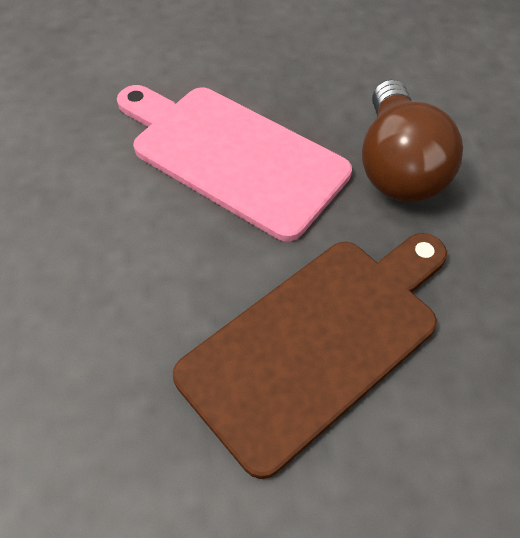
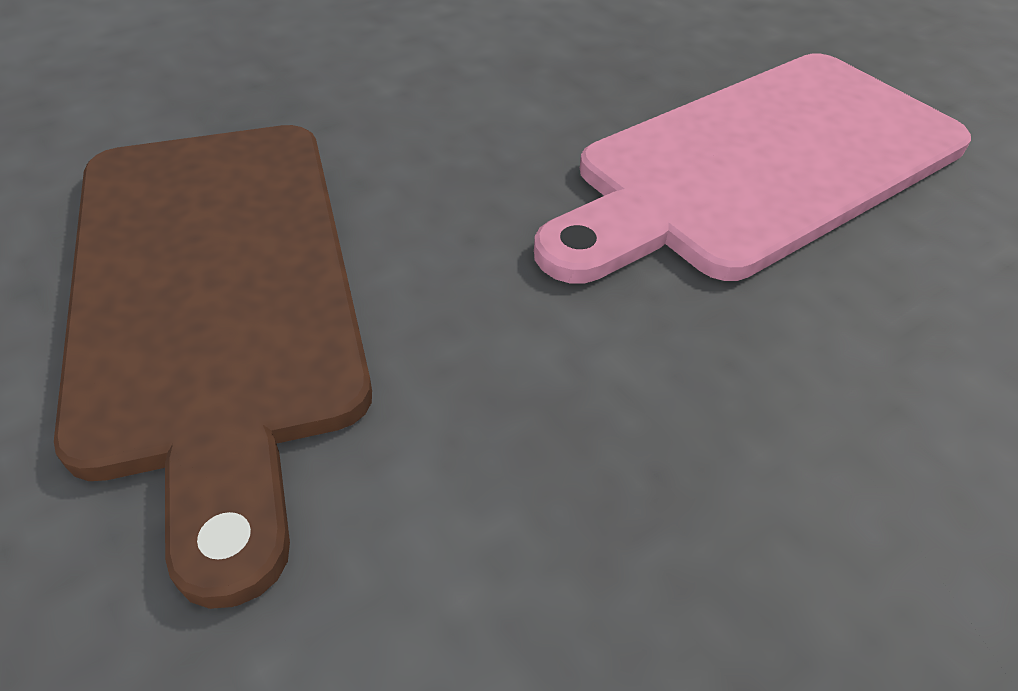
brown light bulb: 1 -> 0

